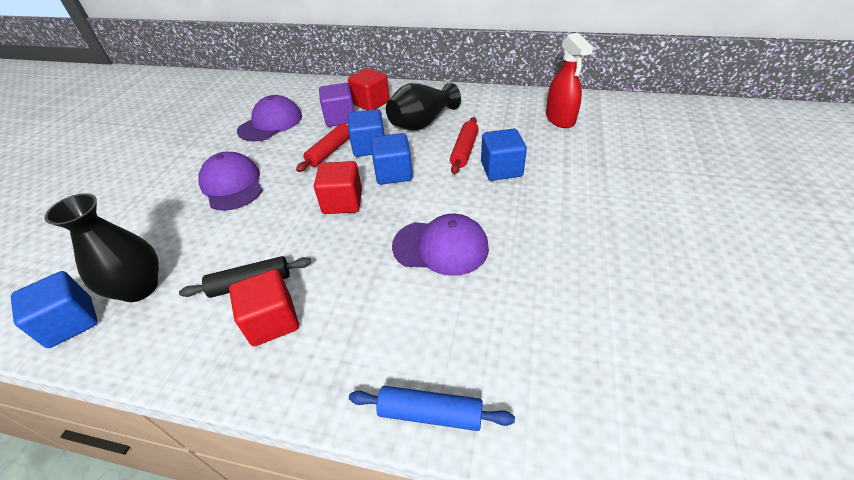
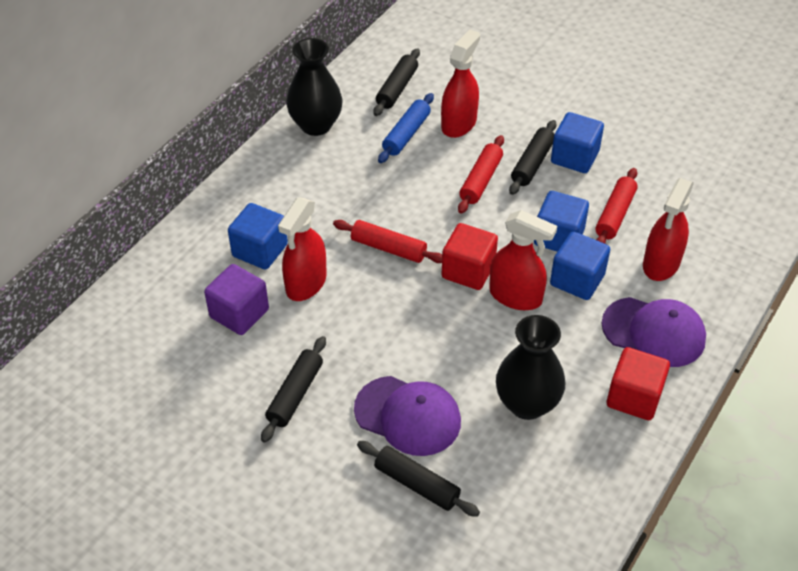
black rolling pin: 1 -> 4
purple cap: 3 -> 2
red cube: 3 -> 2
red rolling pin: 2 -> 3
red spray bottle: 1 -> 4

